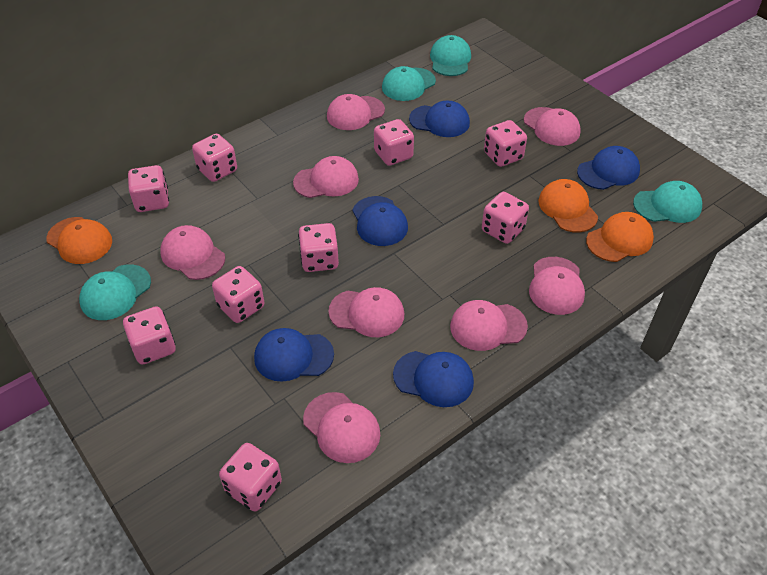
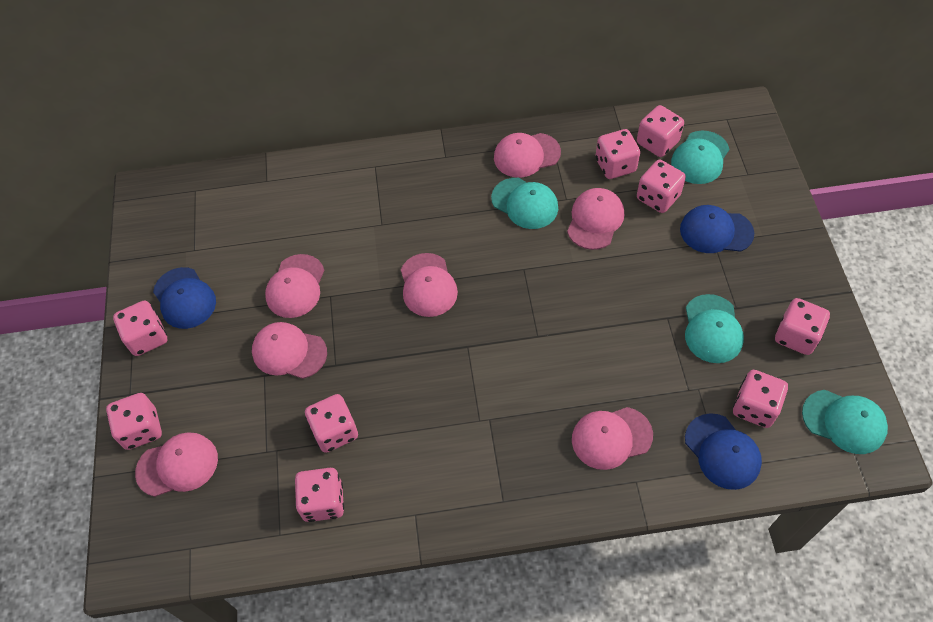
blue cap: 5 -> 3
orange cap: 3 -> 0
pink cap: 8 -> 7

